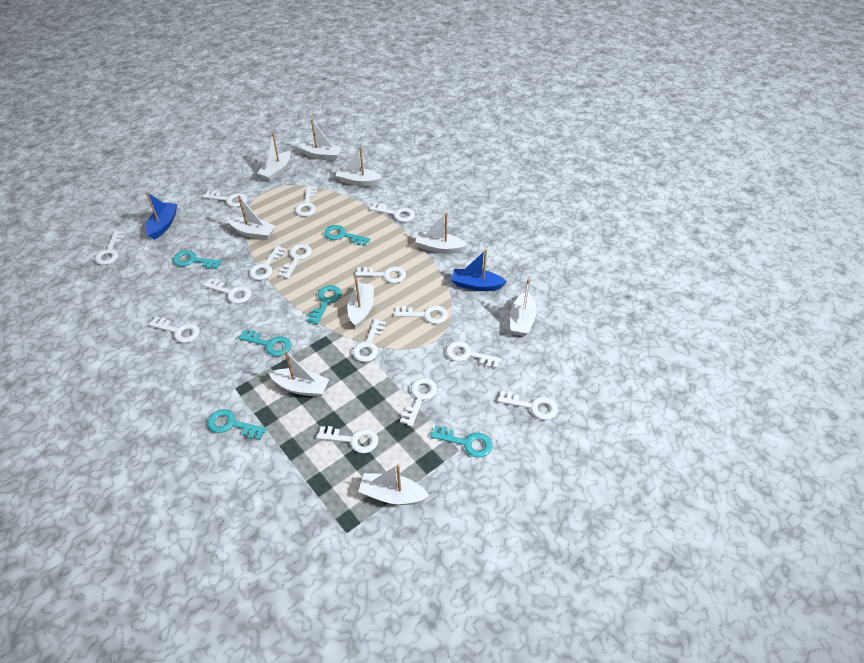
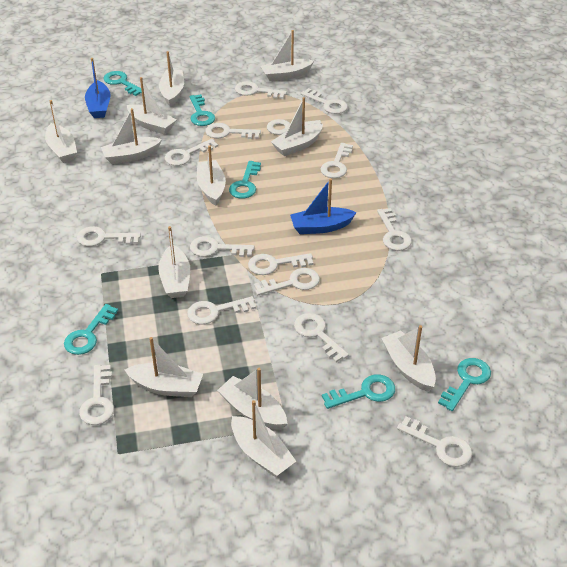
white boat: 9 -> 12

